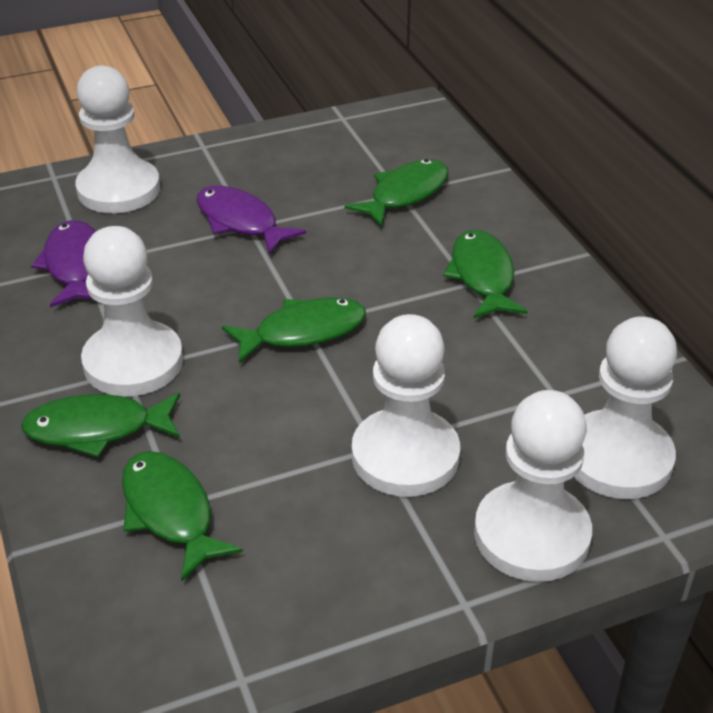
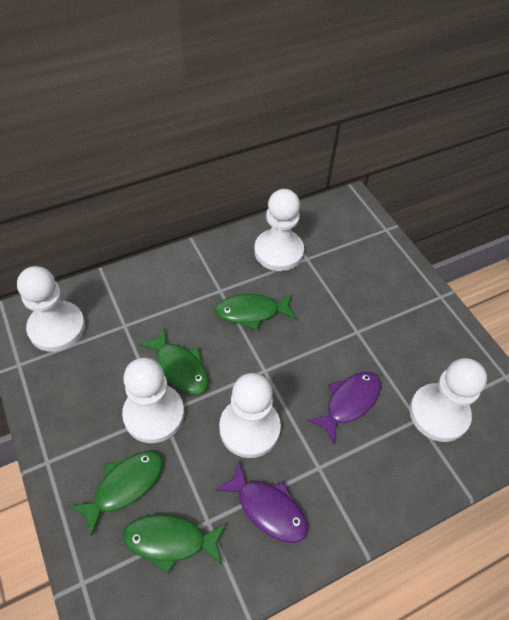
green fish: 5 -> 4

